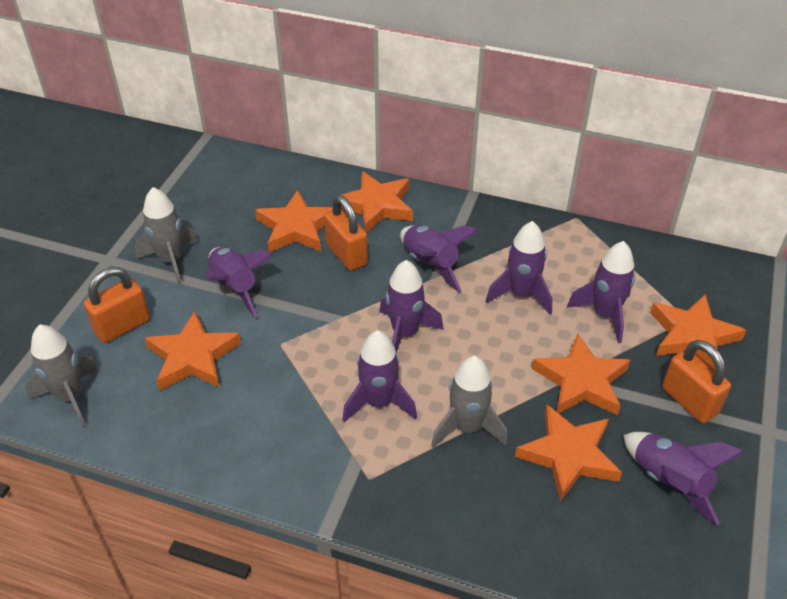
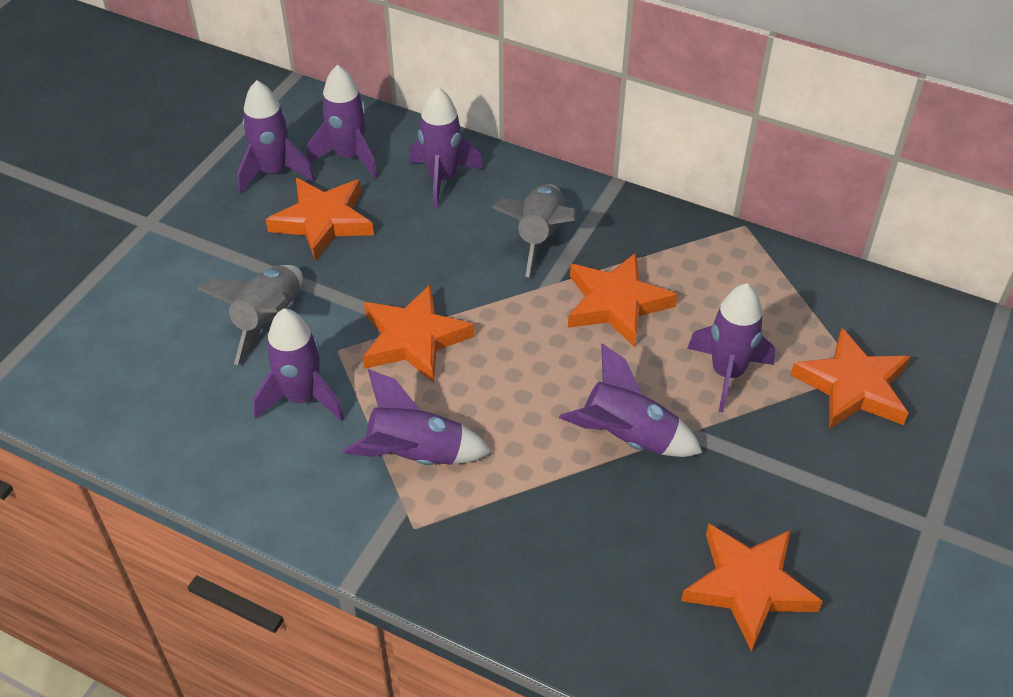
grey rocket: 3 -> 2
orange padlock: 3 -> 0
orange star: 6 -> 5

